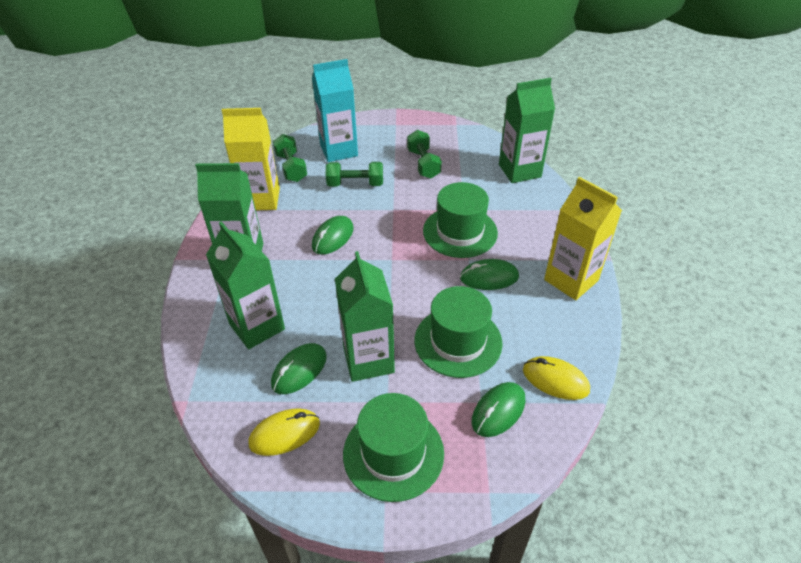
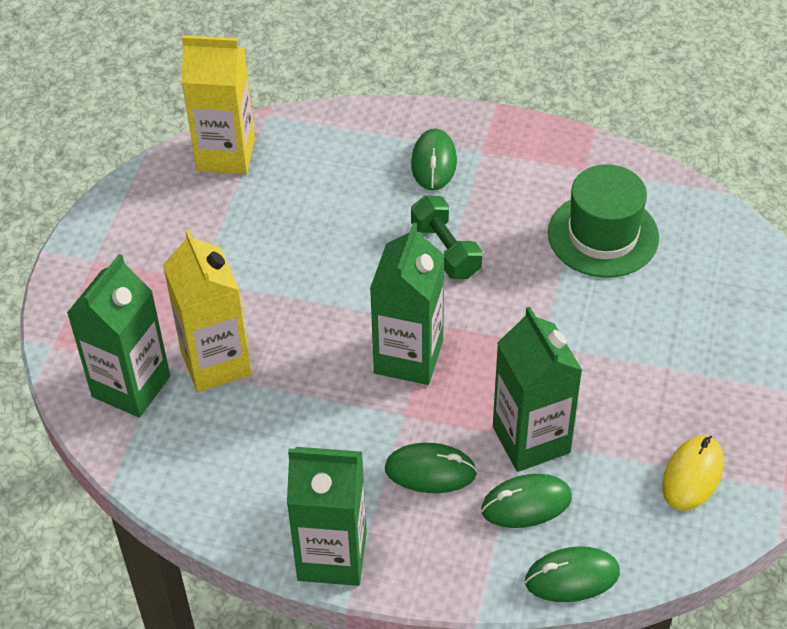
green dumbbell: 3 -> 1
green hat: 3 -> 1
turquoise carton: 1 -> 0
yellow mouse: 2 -> 1

